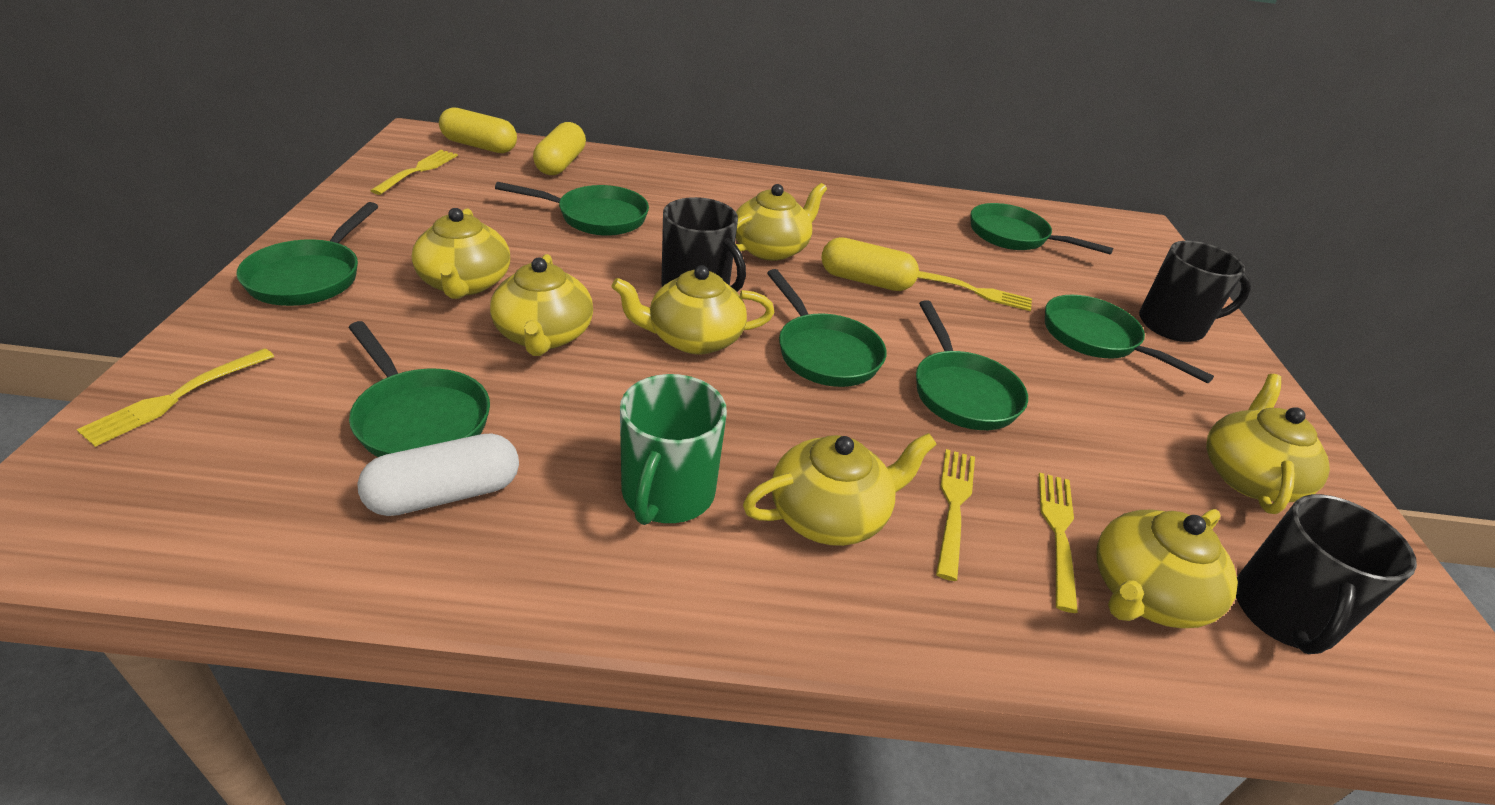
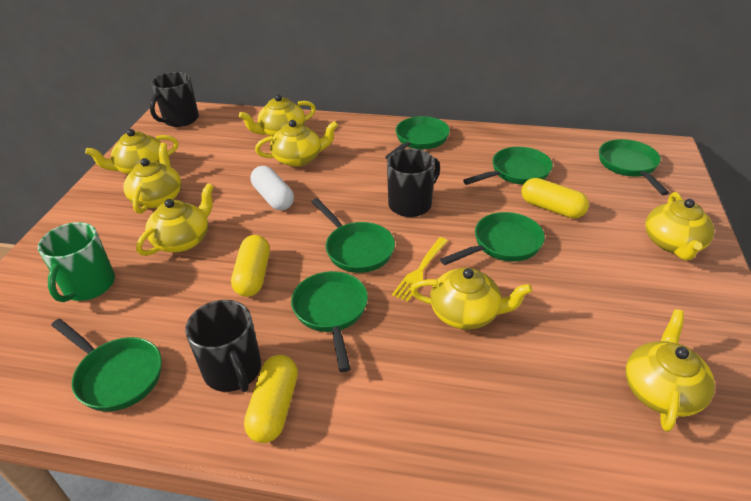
yellow fork: 5 -> 1
yellow teapot: 7 -> 8

